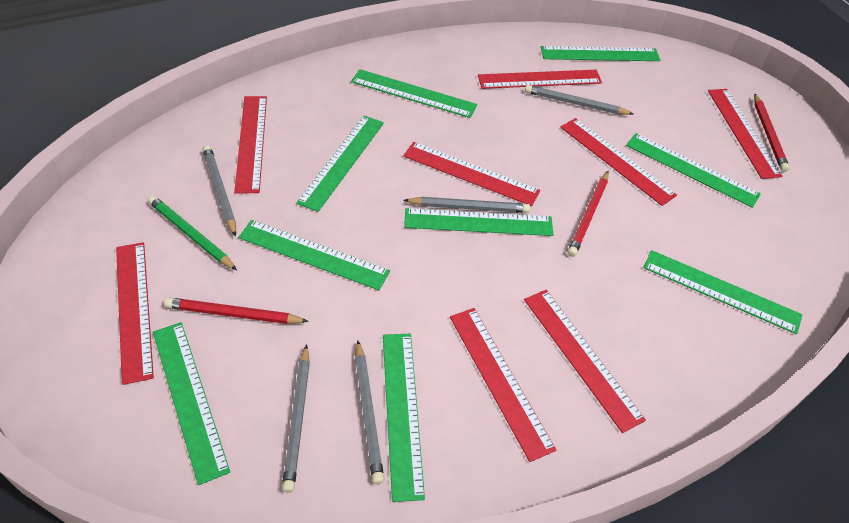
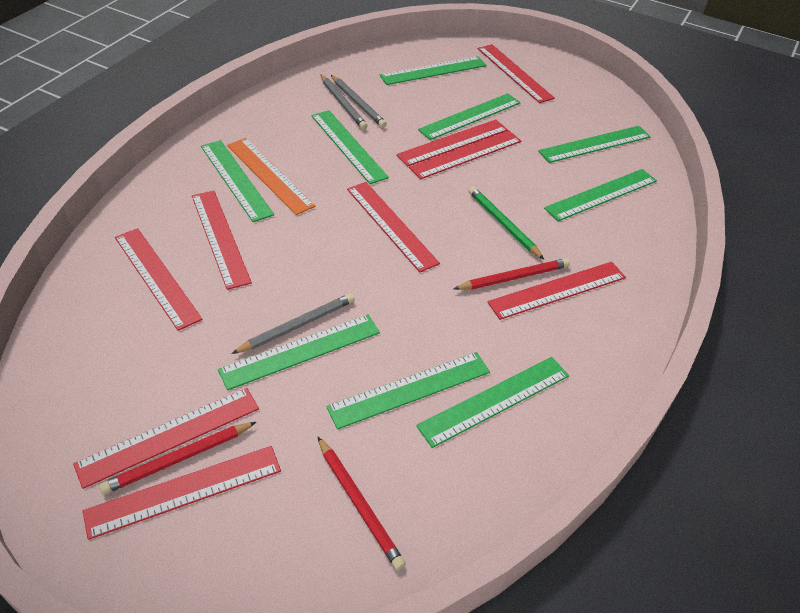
grey pencil: 5 -> 3
orange ruler: 0 -> 1
red ruler: 8 -> 9

